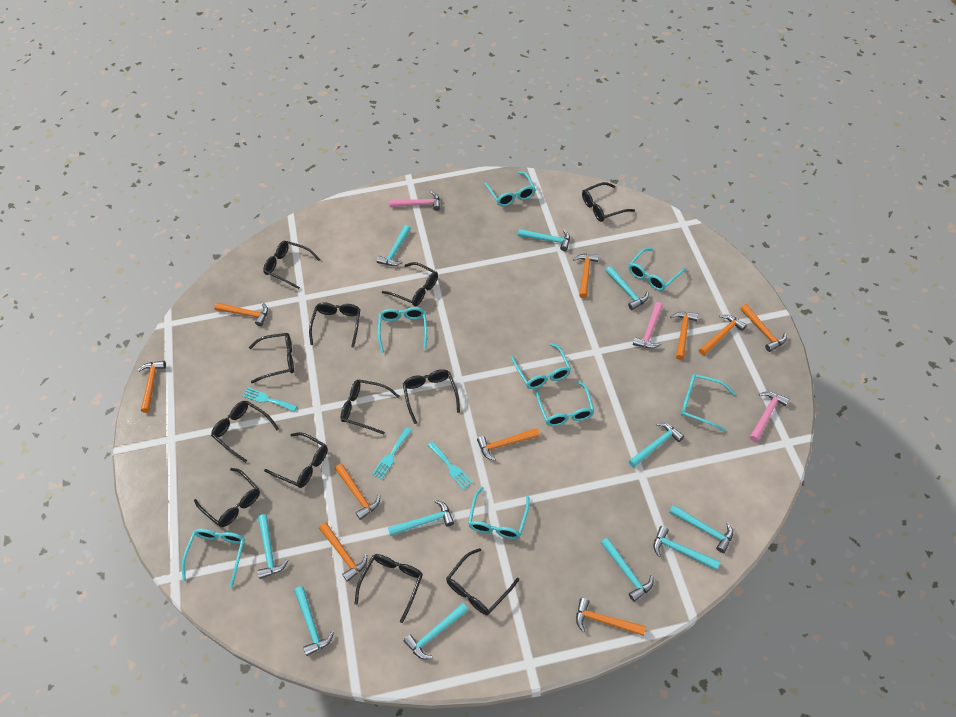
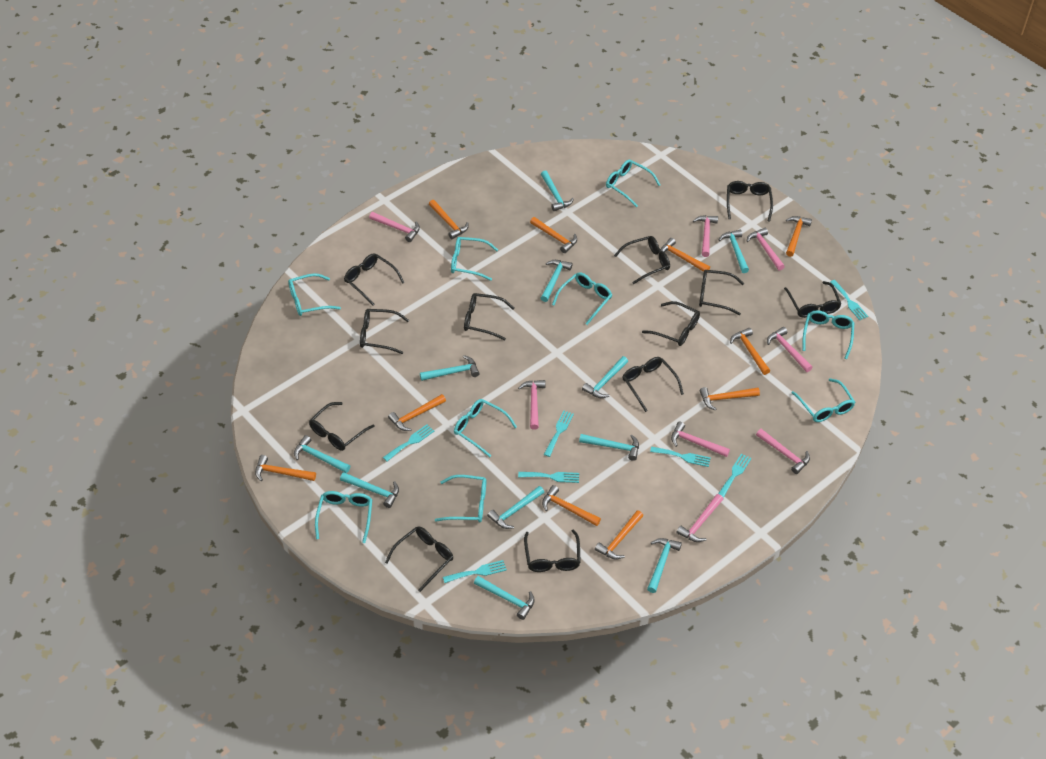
pink hammer: 3 -> 8
turquoise fork: 3 -> 7
turquoise glasses: 8 -> 9

